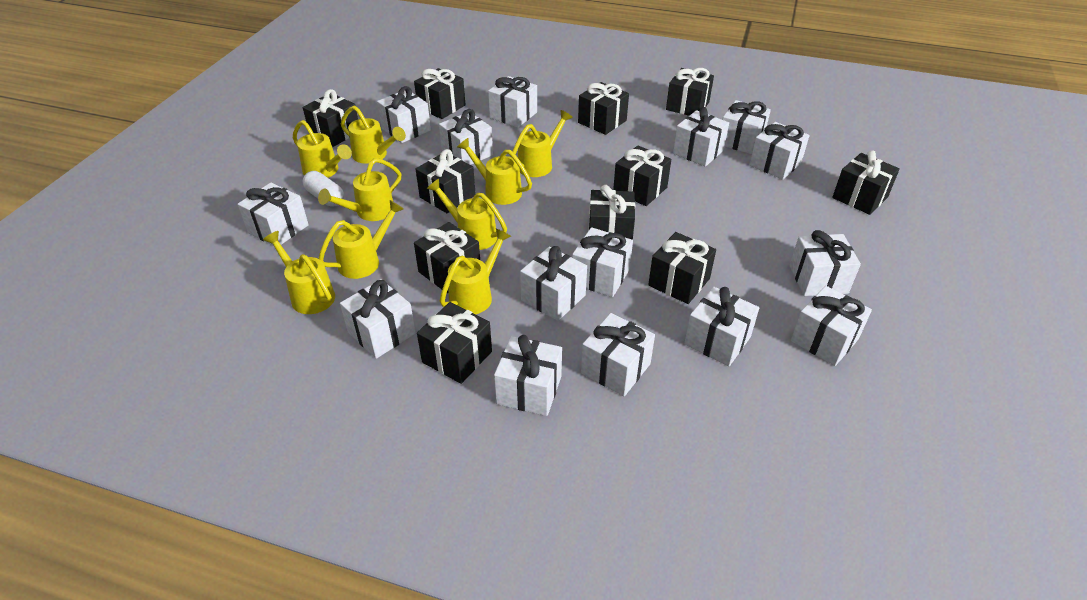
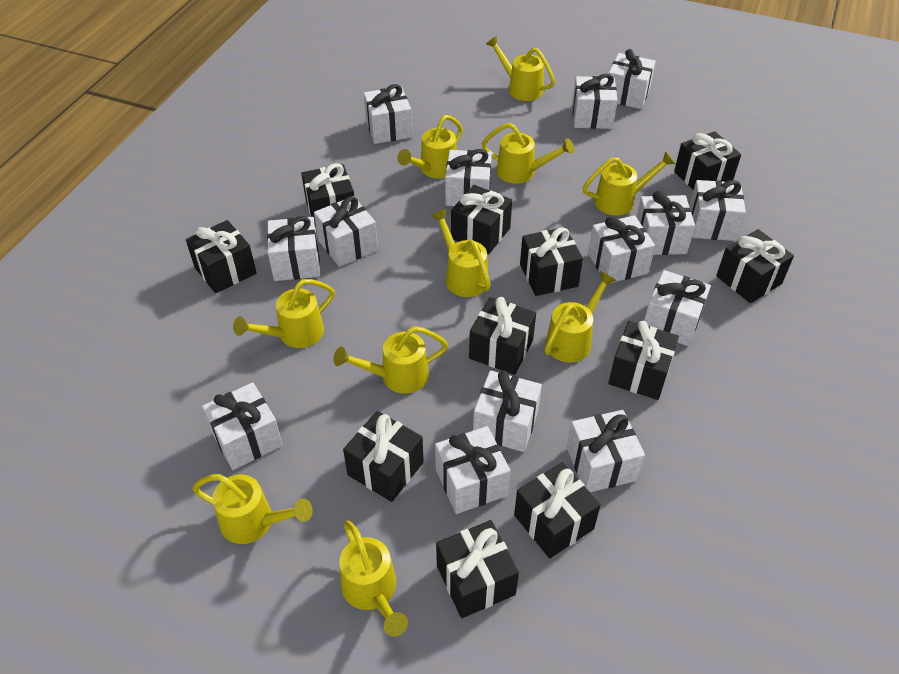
white capsule: 1 -> 0
white gift: 15 -> 14
yellow watering can: 9 -> 10

